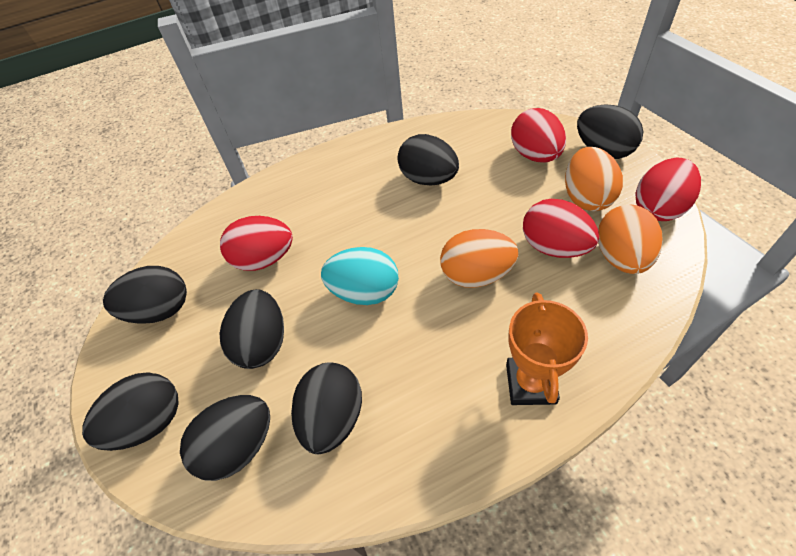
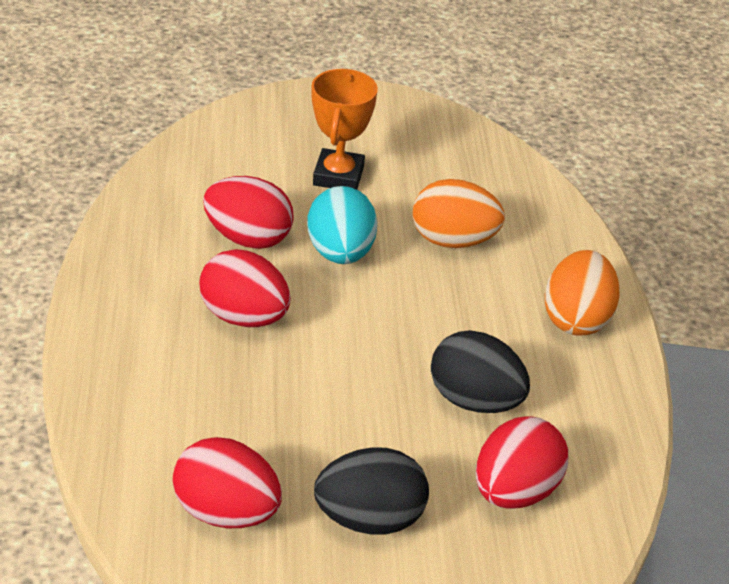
black egg: 7 -> 2
orange egg: 3 -> 2

